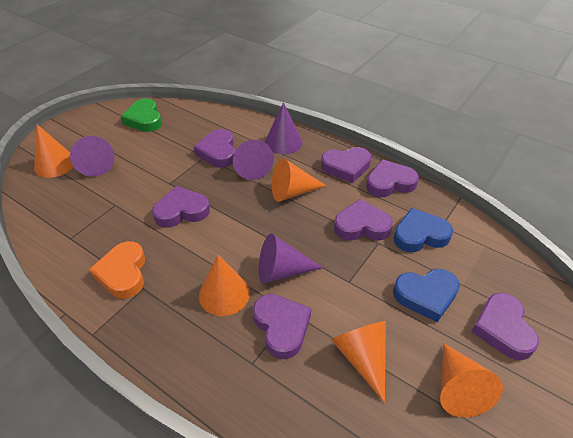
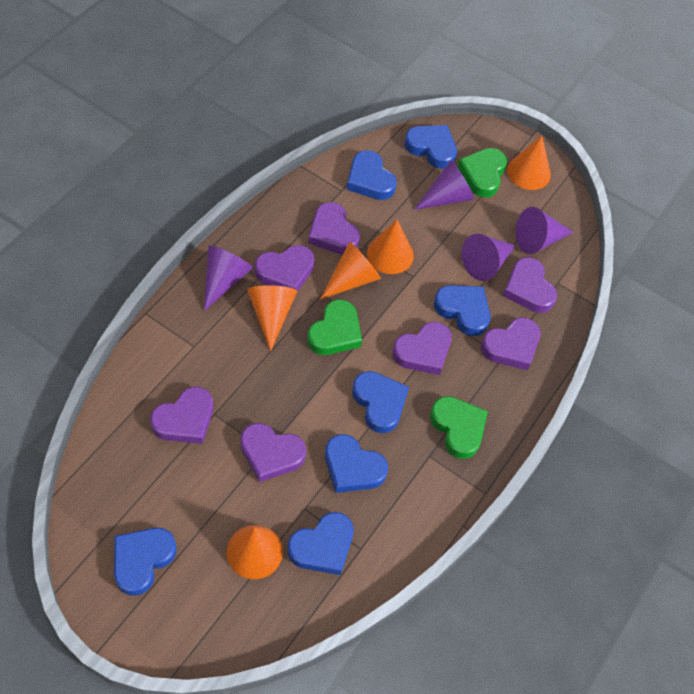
blue heart: 2 -> 7
green heart: 1 -> 3
orange heart: 1 -> 0

